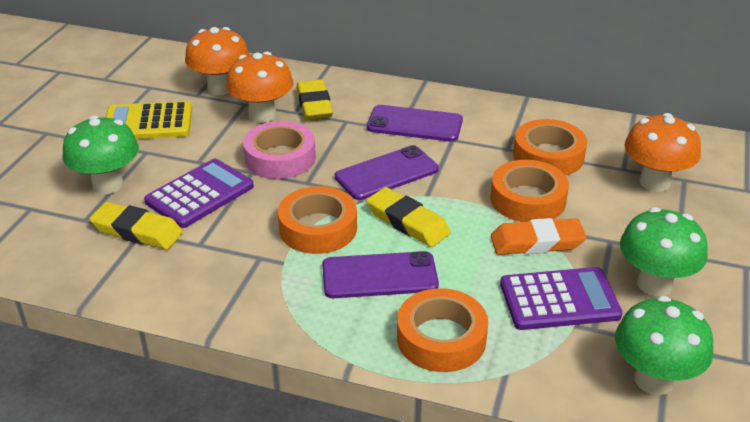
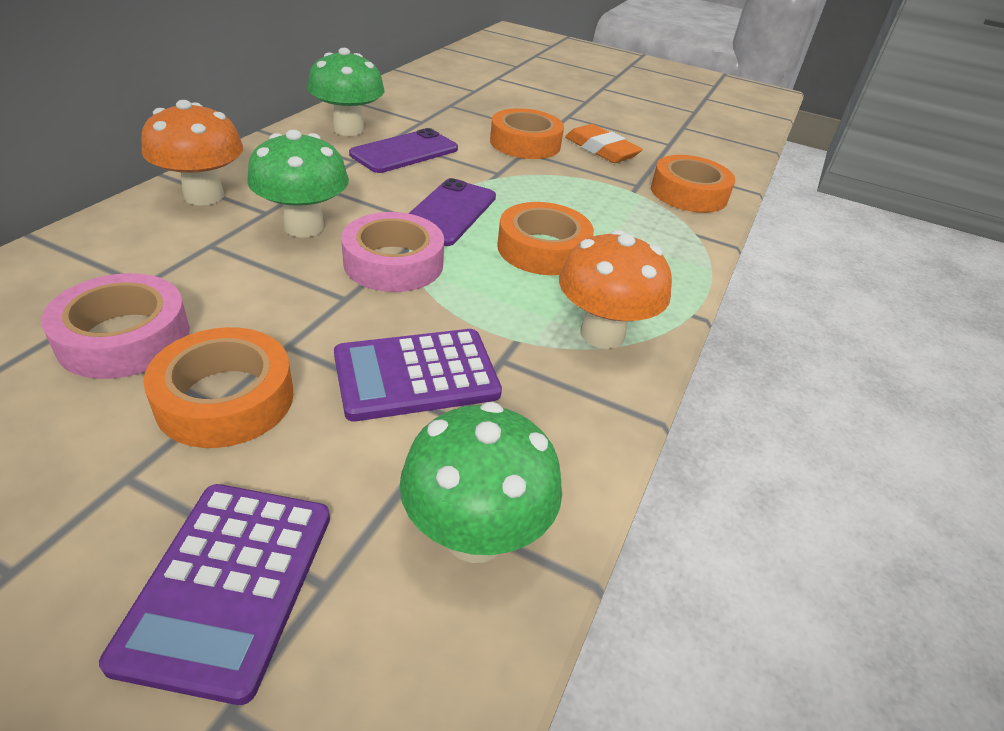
orange mushroom: 3 -> 2
pink tape: 1 -> 2
purple phone: 3 -> 2
yellow calculator: 1 -> 0
yellow eraser: 3 -> 0

